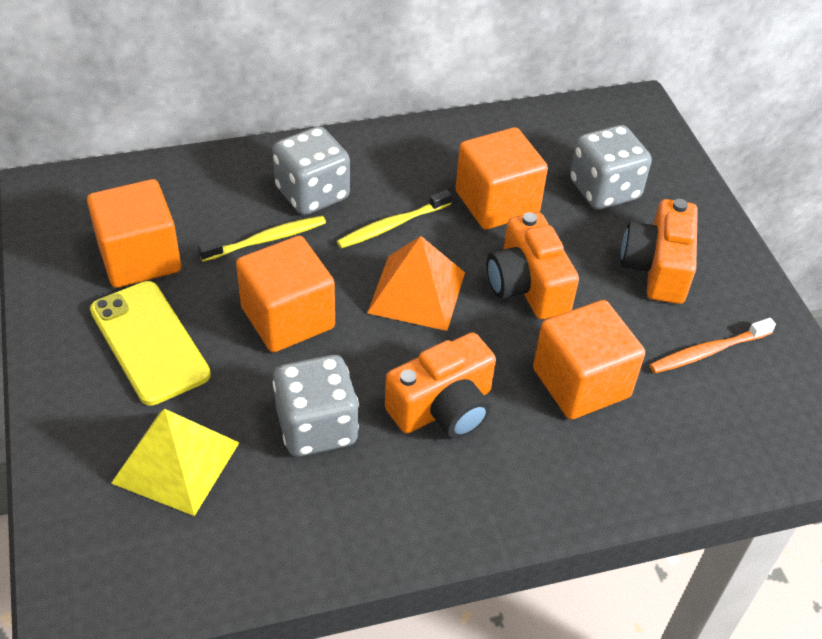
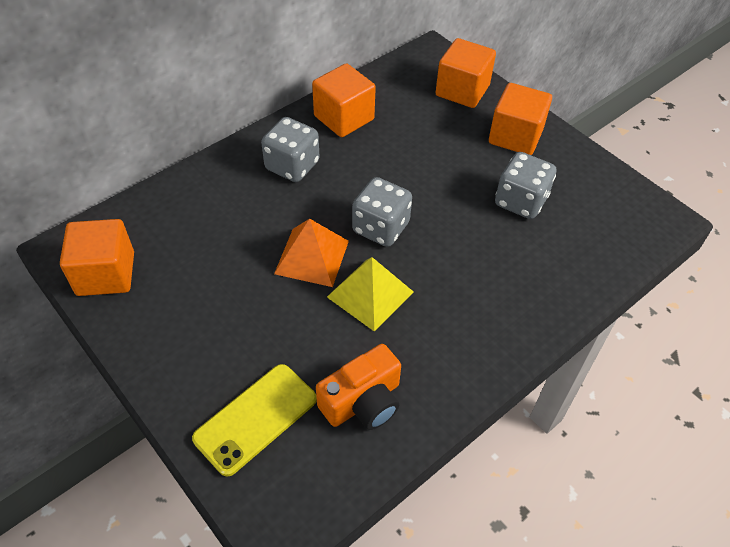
orange camera: 3 -> 1
orange toothbrush: 1 -> 0
yellow toothbrush: 2 -> 0

